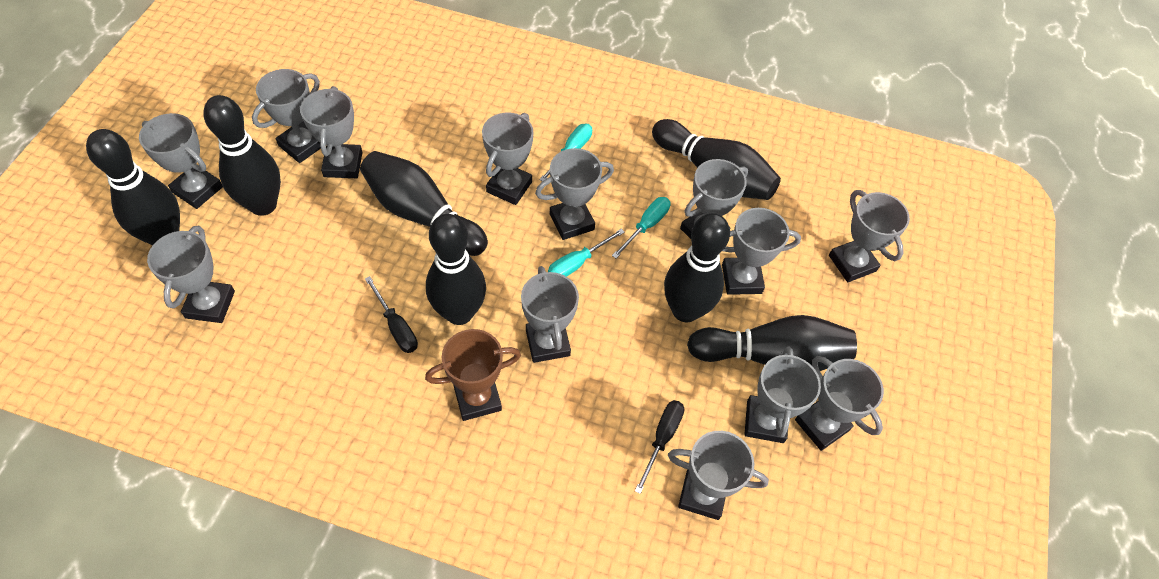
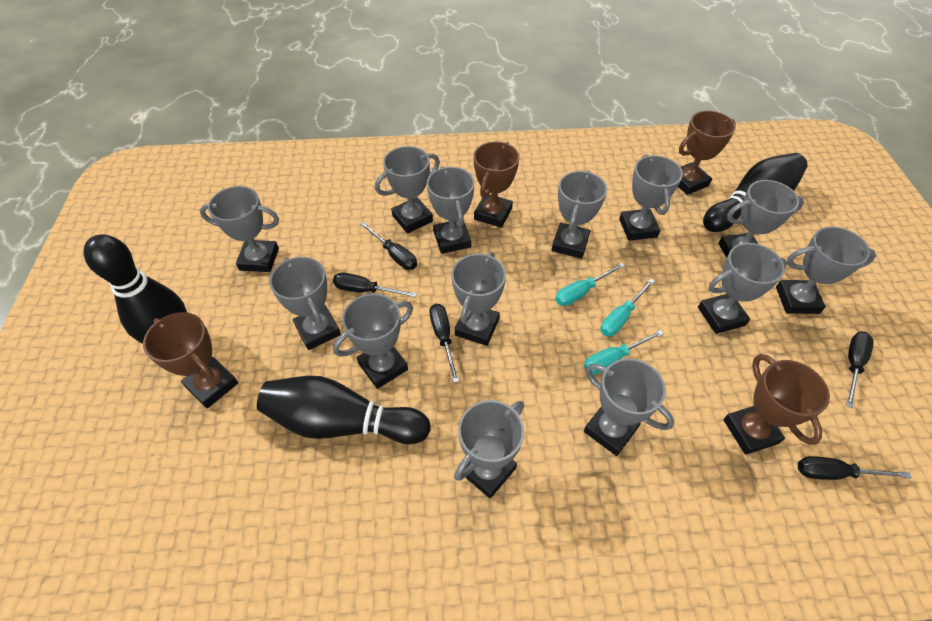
black bowling pin: 7 -> 3
black screwdriver: 2 -> 5
brown trophy: 1 -> 4

